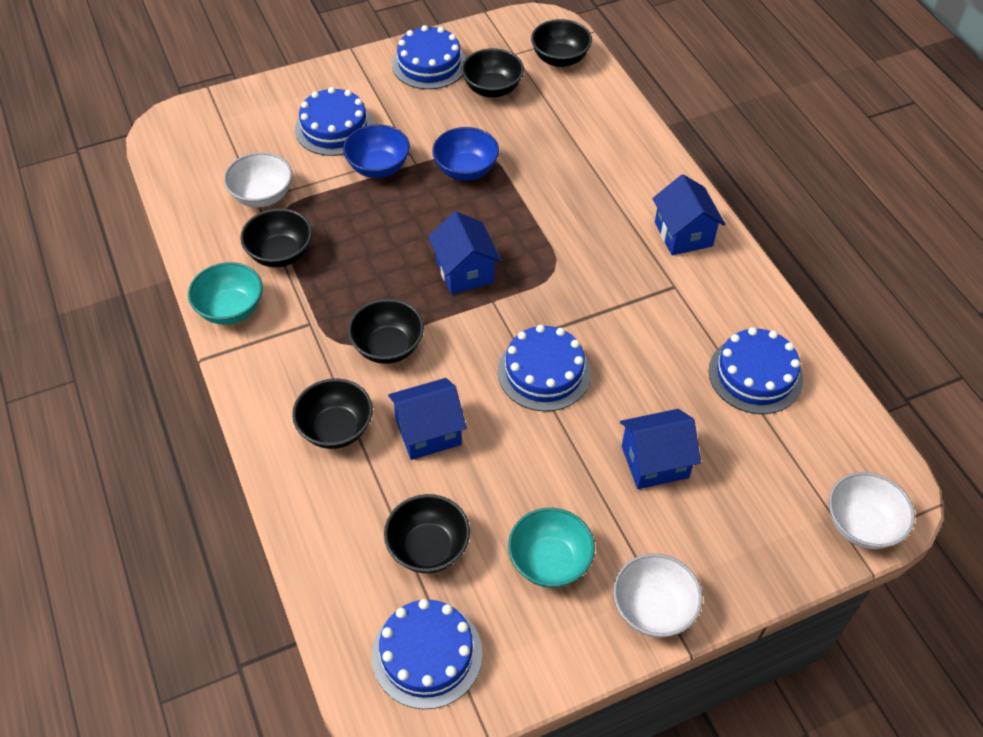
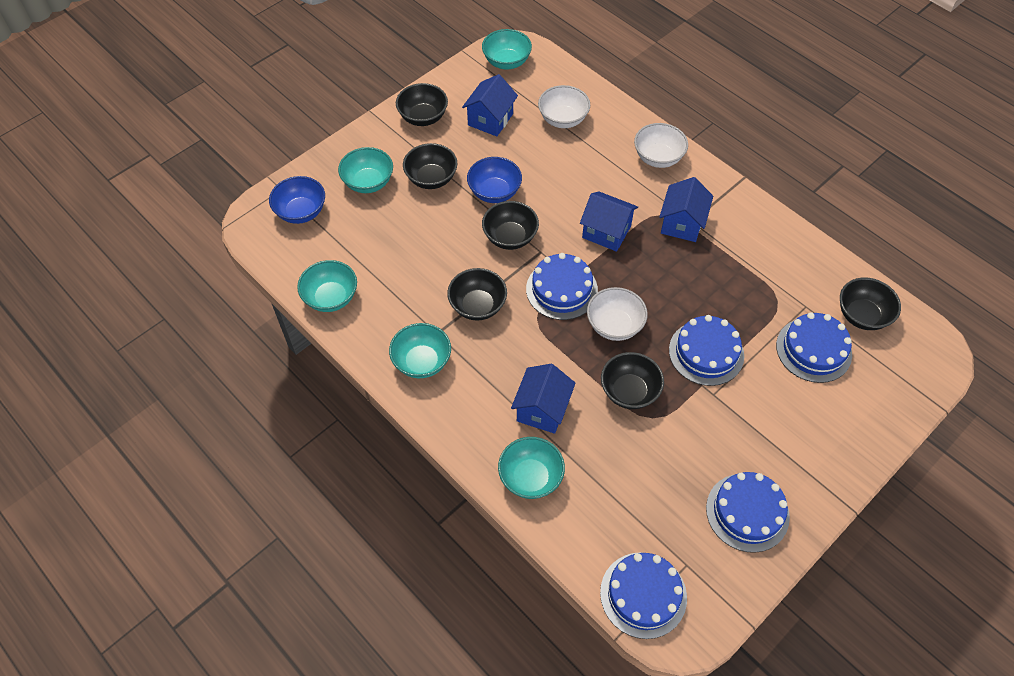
turquoise bowl: 2 -> 5

